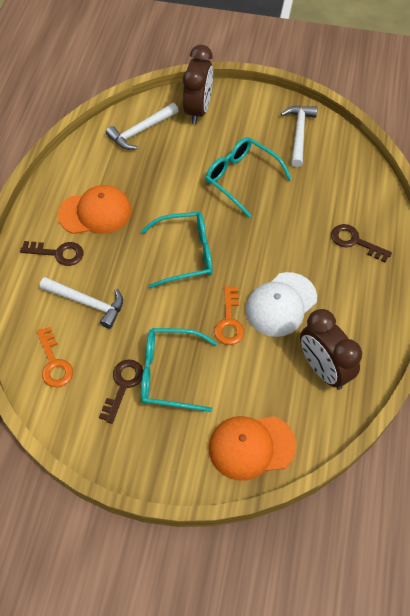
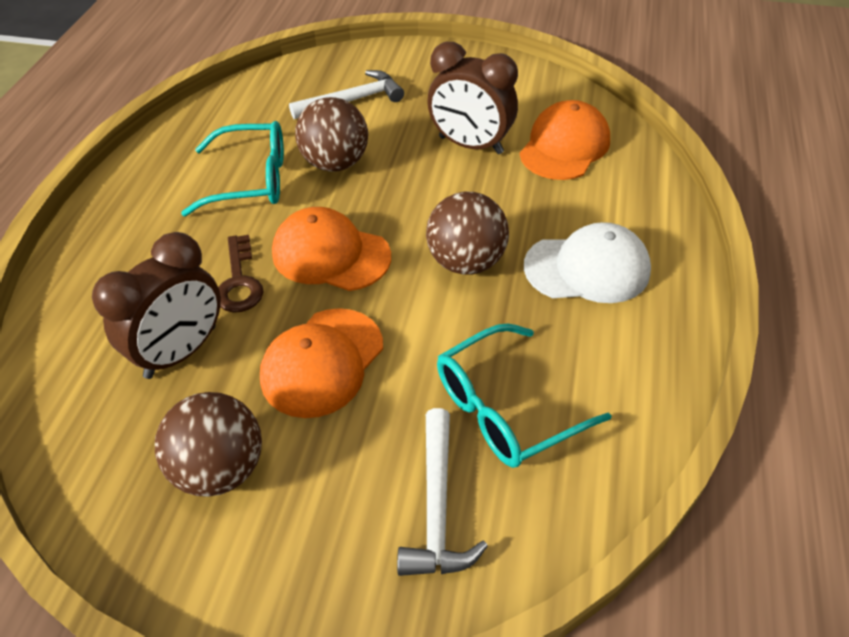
brown ball: 0 -> 3
brown key: 3 -> 1
orange cap: 2 -> 3
orange key: 2 -> 0
turquoise glasses: 3 -> 2
white hammer: 3 -> 2

